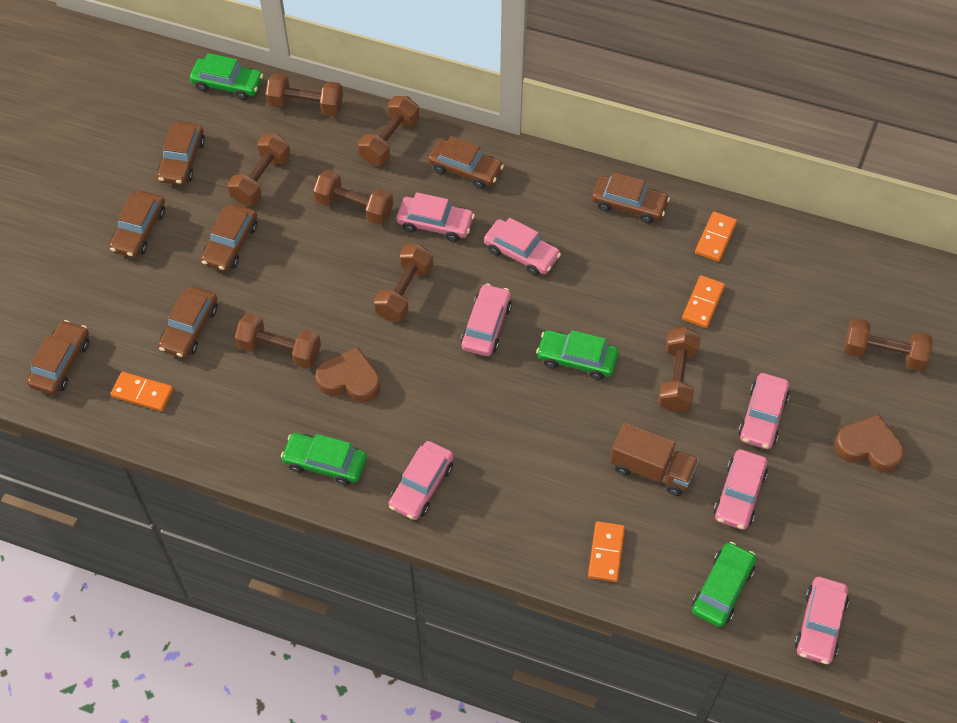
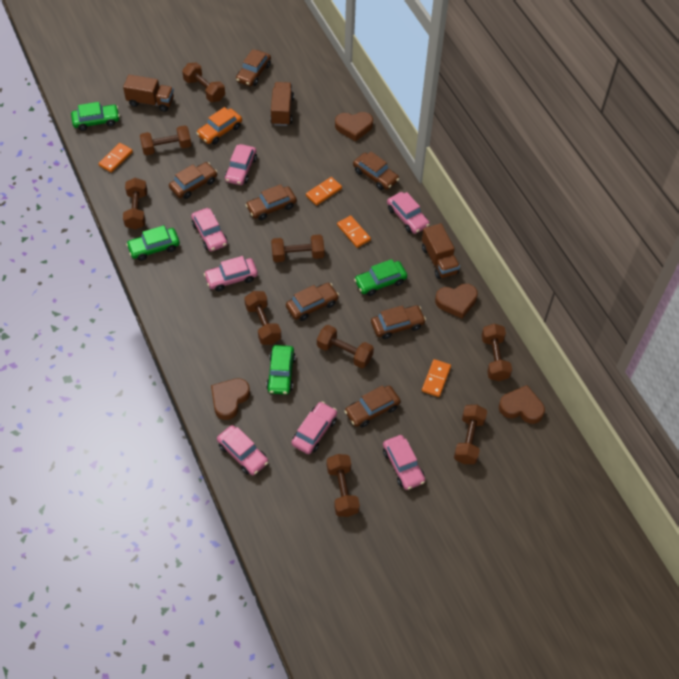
brown dumbbell: 8 -> 9
brown heart: 2 -> 4
brown truck: 1 -> 3
orange car: 0 -> 1

